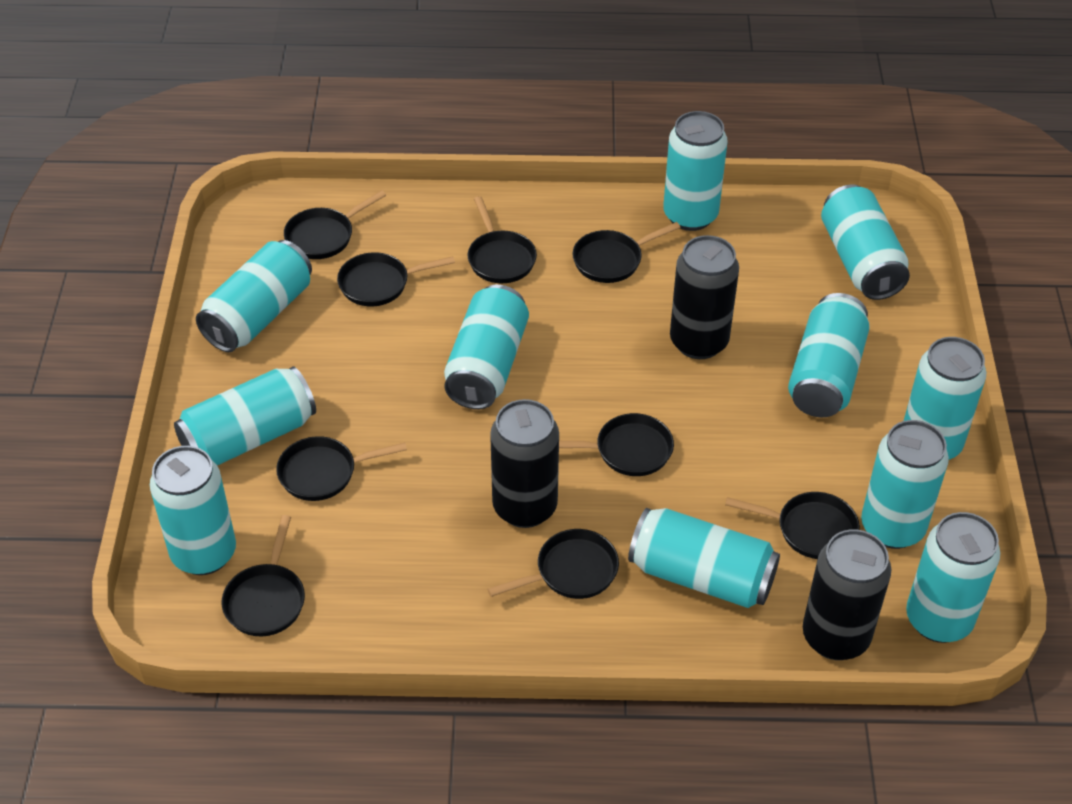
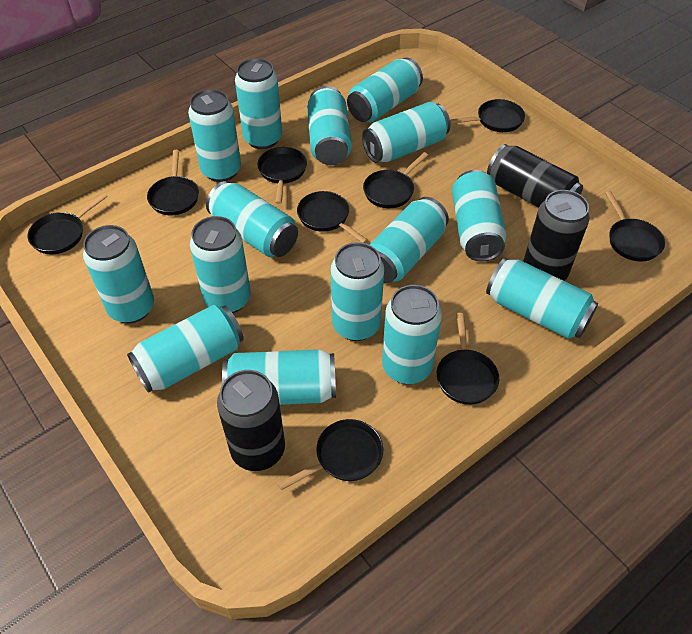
turquoise can: 11 -> 15

